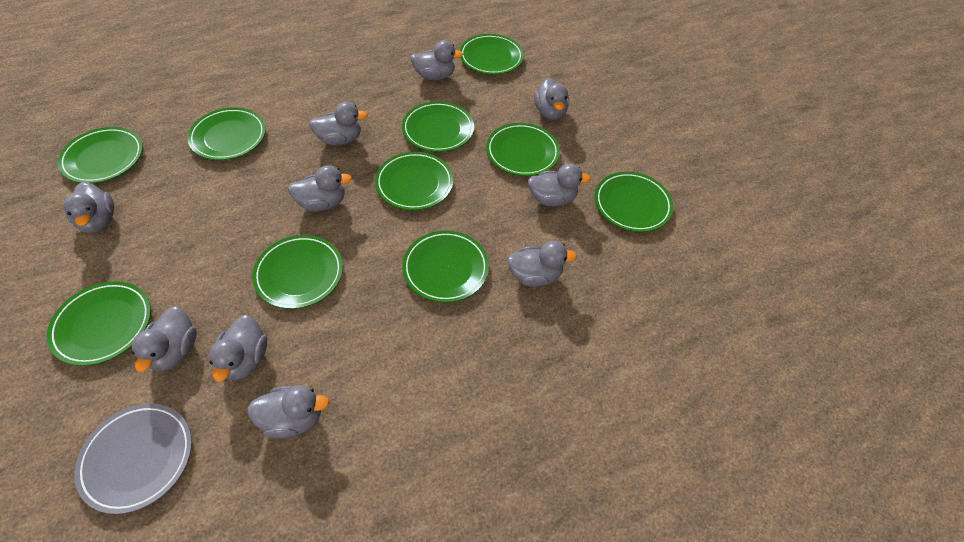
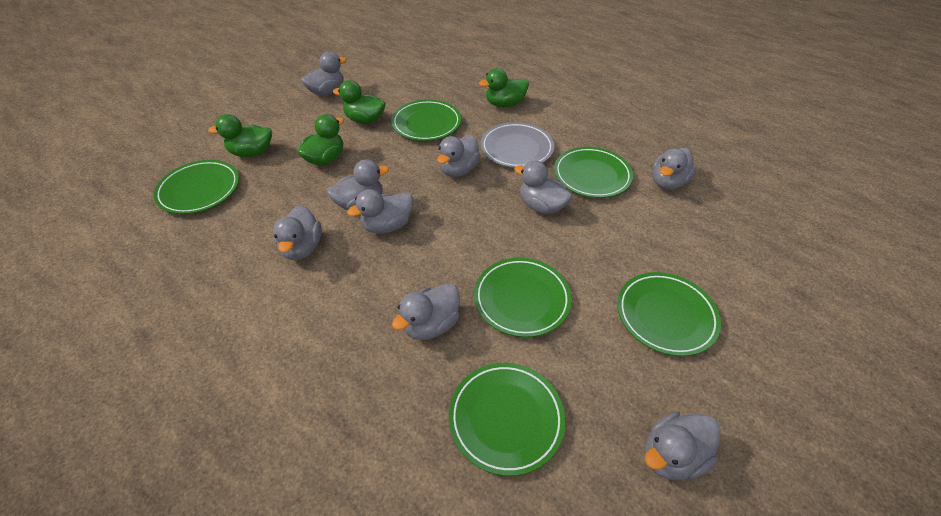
green duck: 0 -> 4
green plate: 10 -> 6
grey duck: 10 -> 9

